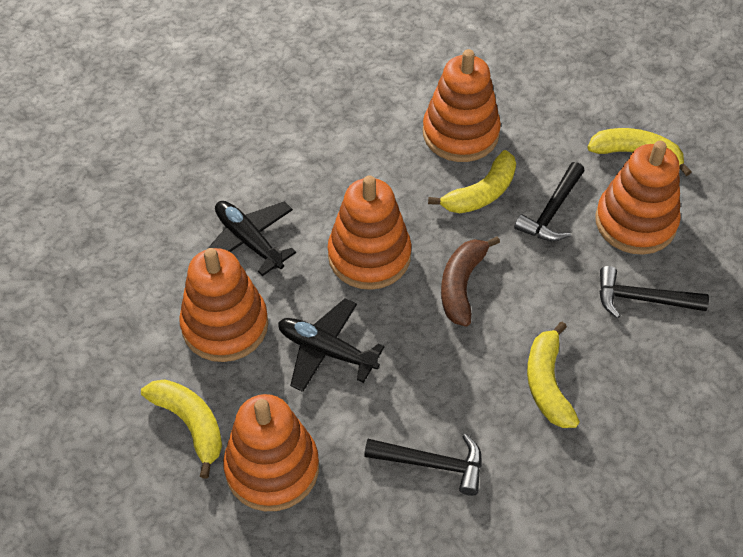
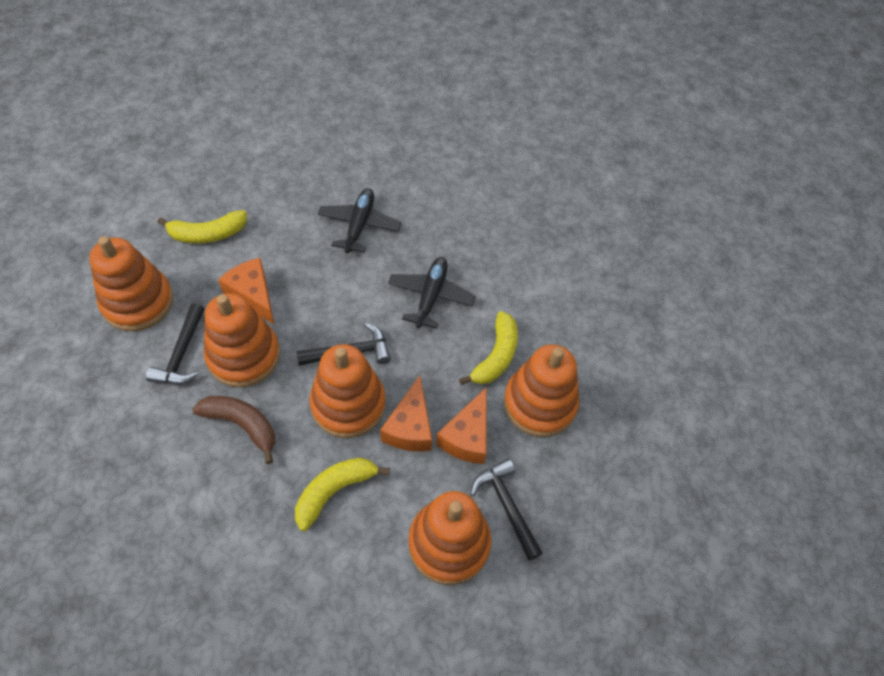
orange cheese: 0 -> 3
yellow banana: 4 -> 3

